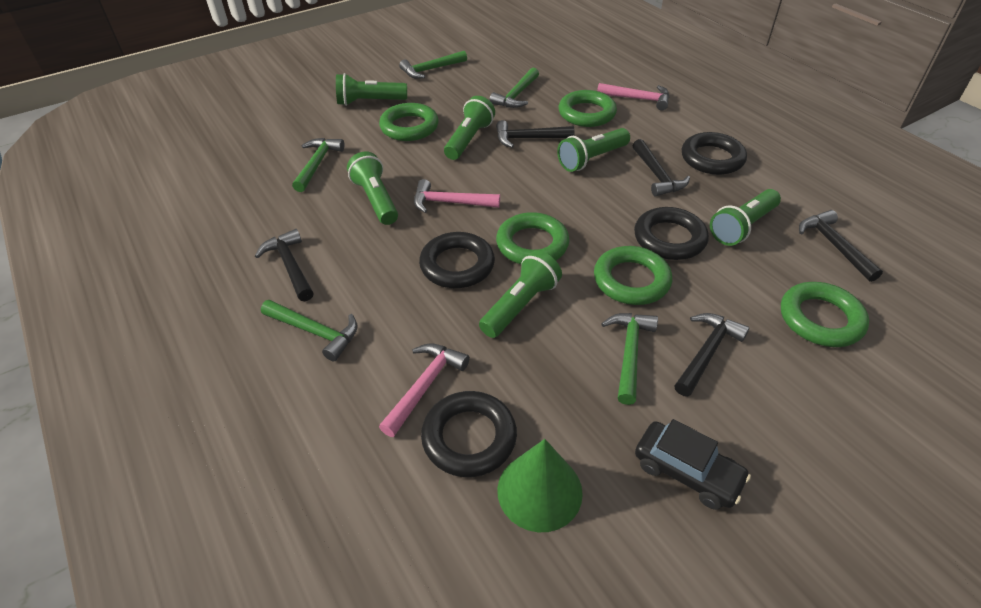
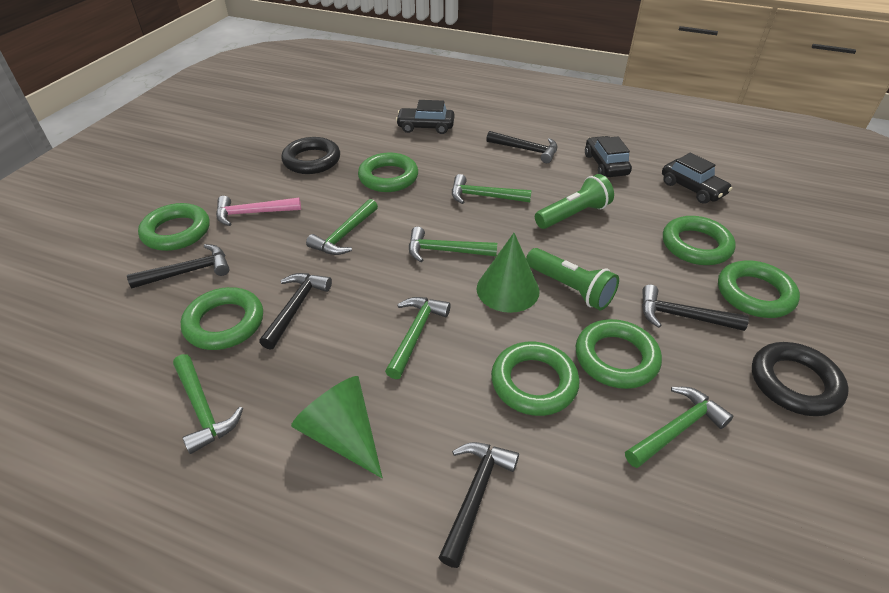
black car: 1 -> 3
black ring: 4 -> 2
green cone: 1 -> 2
green flashlight: 6 -> 2
green hammer: 5 -> 6
green ring: 5 -> 7
pink hammer: 3 -> 1

